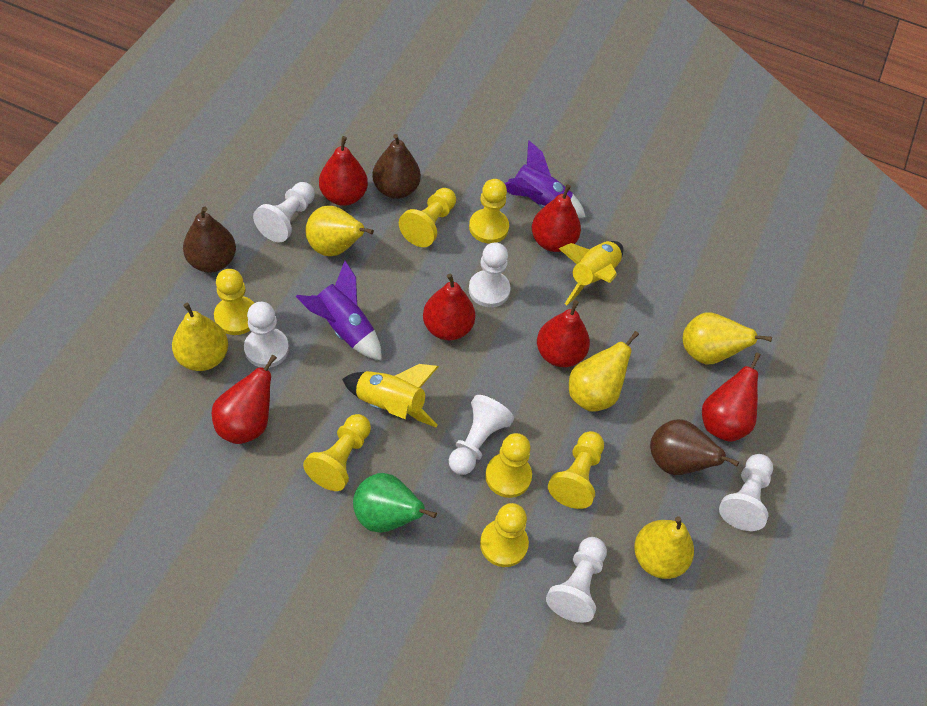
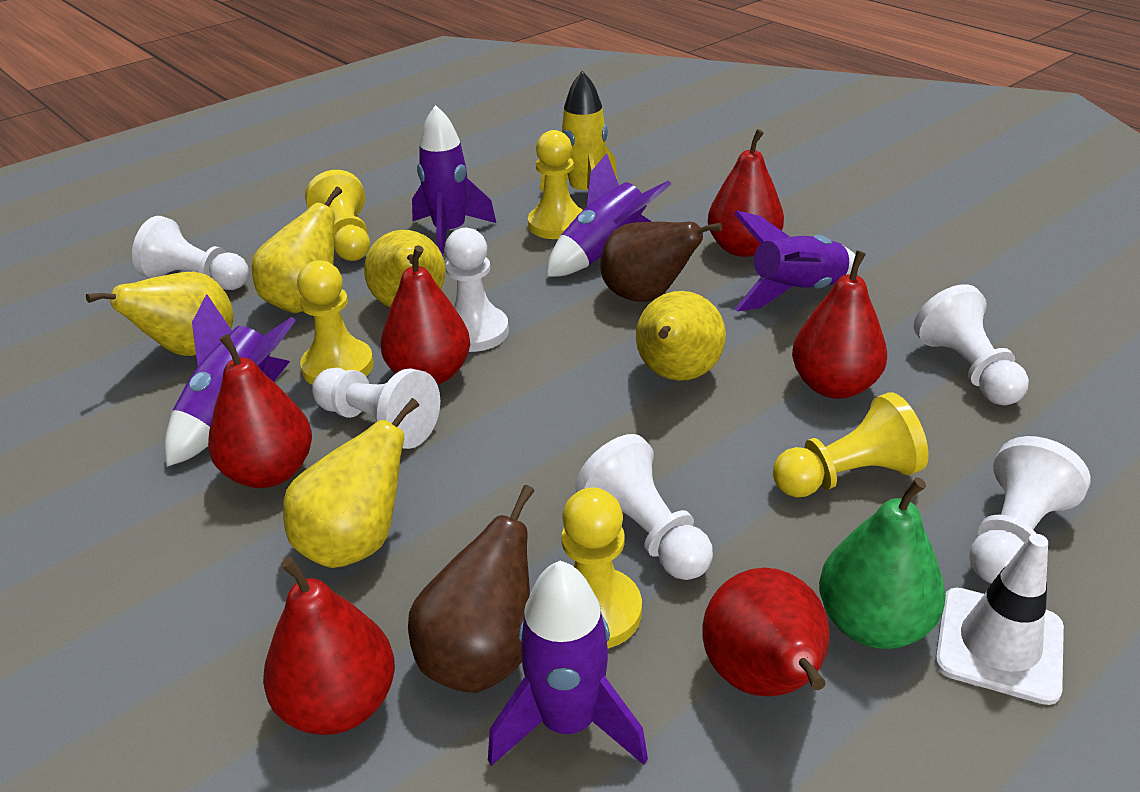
brown pear: 3 -> 2
purple rocket: 2 -> 5
white traffic cone: 0 -> 1
yellow pawn: 7 -> 5
yellow rocket: 2 -> 1

